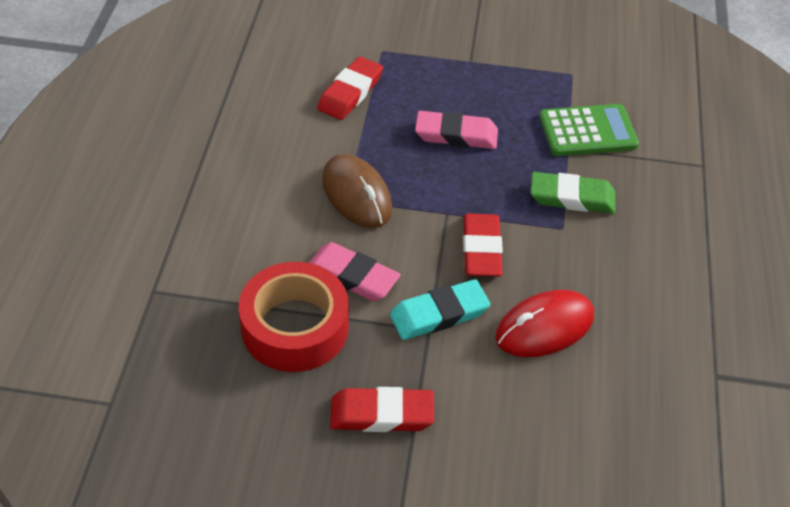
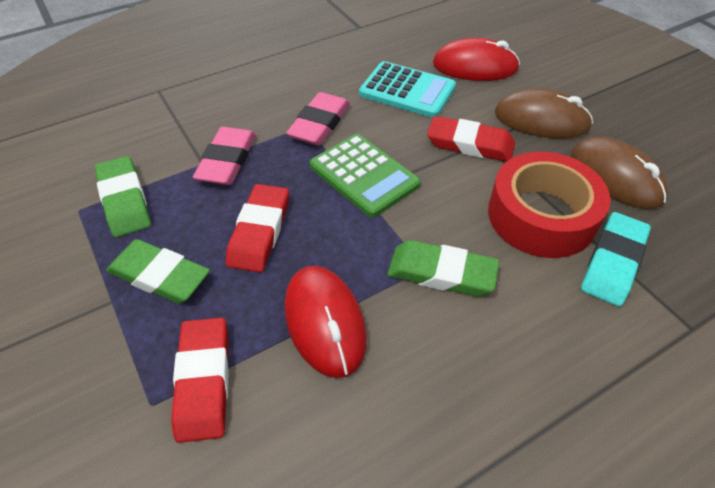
brown mouse: 1 -> 2
green eraser: 1 -> 3
red mouse: 1 -> 2
turquoise calculator: 0 -> 1

